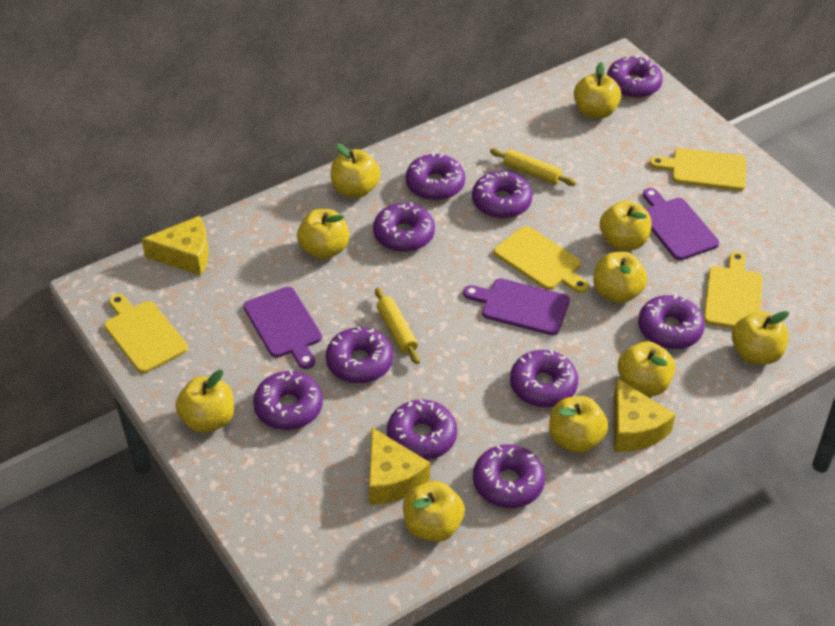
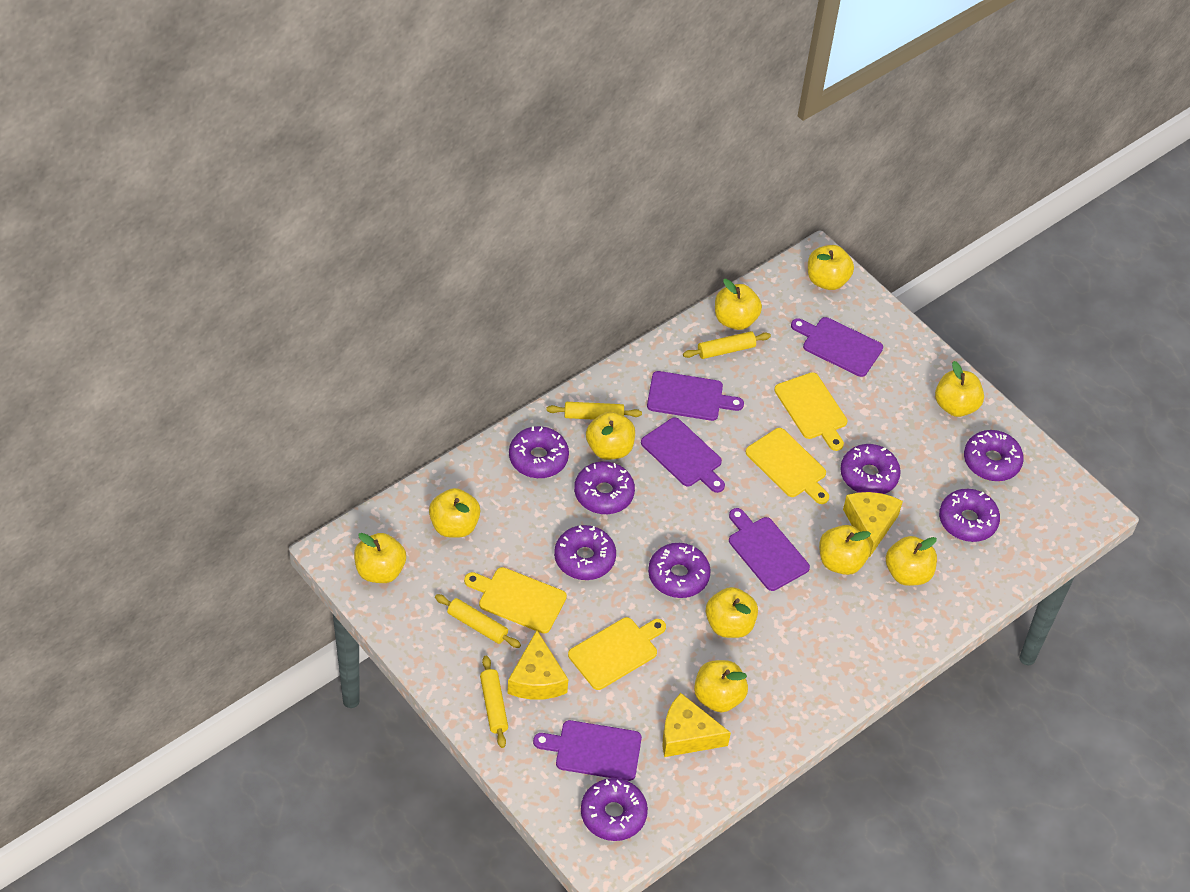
purple cutting board: 3 -> 5
purple donut: 10 -> 8
yellow rolling pin: 2 -> 4

